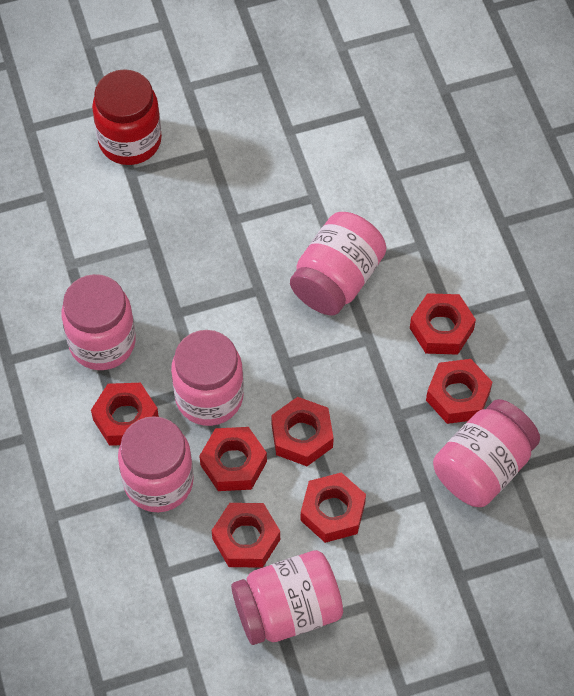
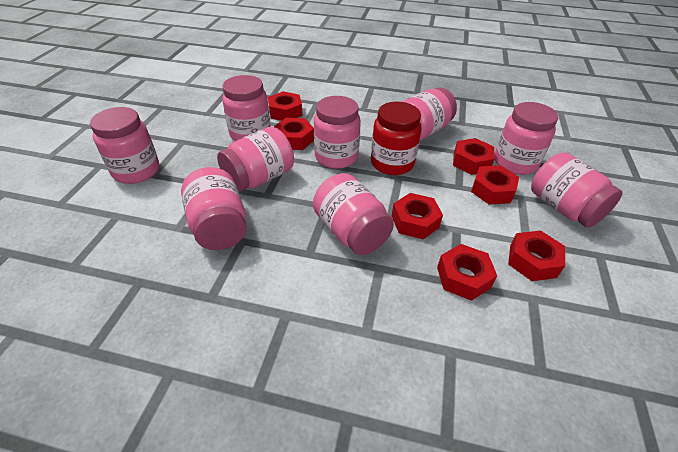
pink jar: 6 -> 9

